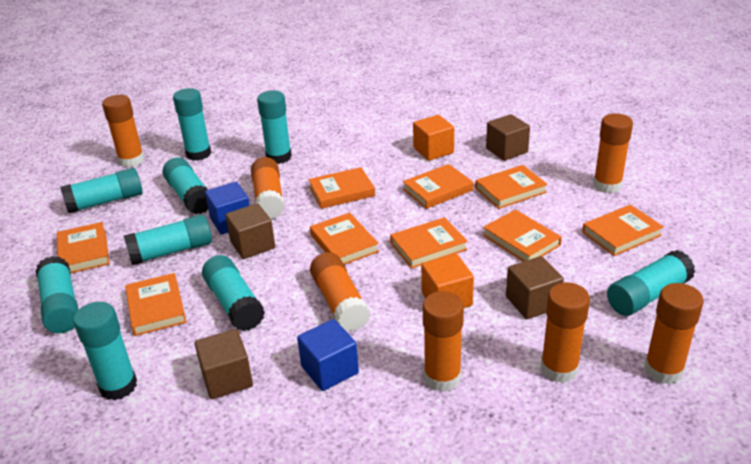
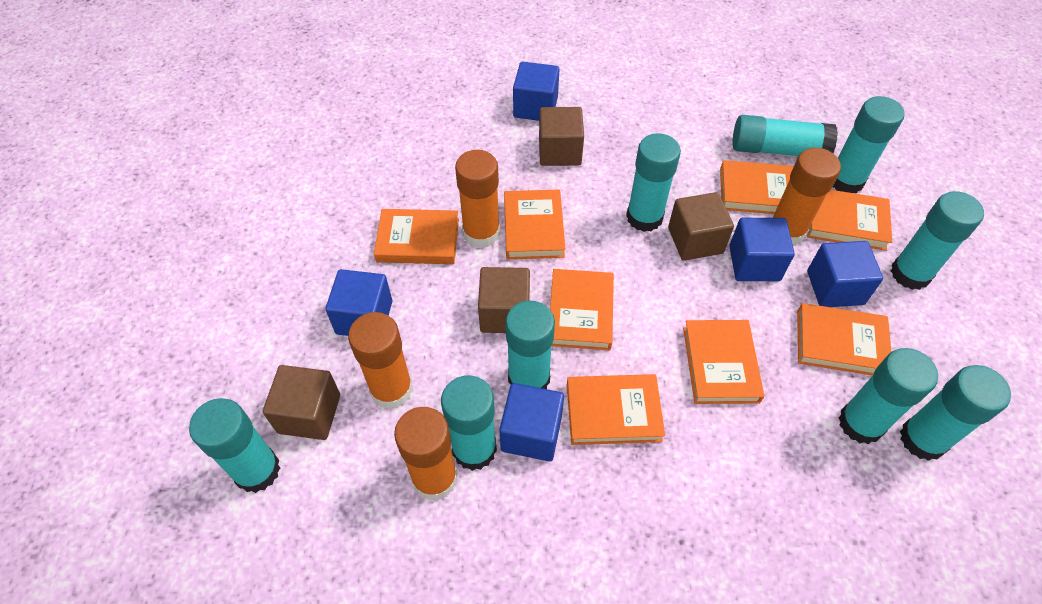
blue cube: 2 -> 5
orange book: 9 -> 8
orange cube: 2 -> 0
orange glue stick: 7 -> 4

